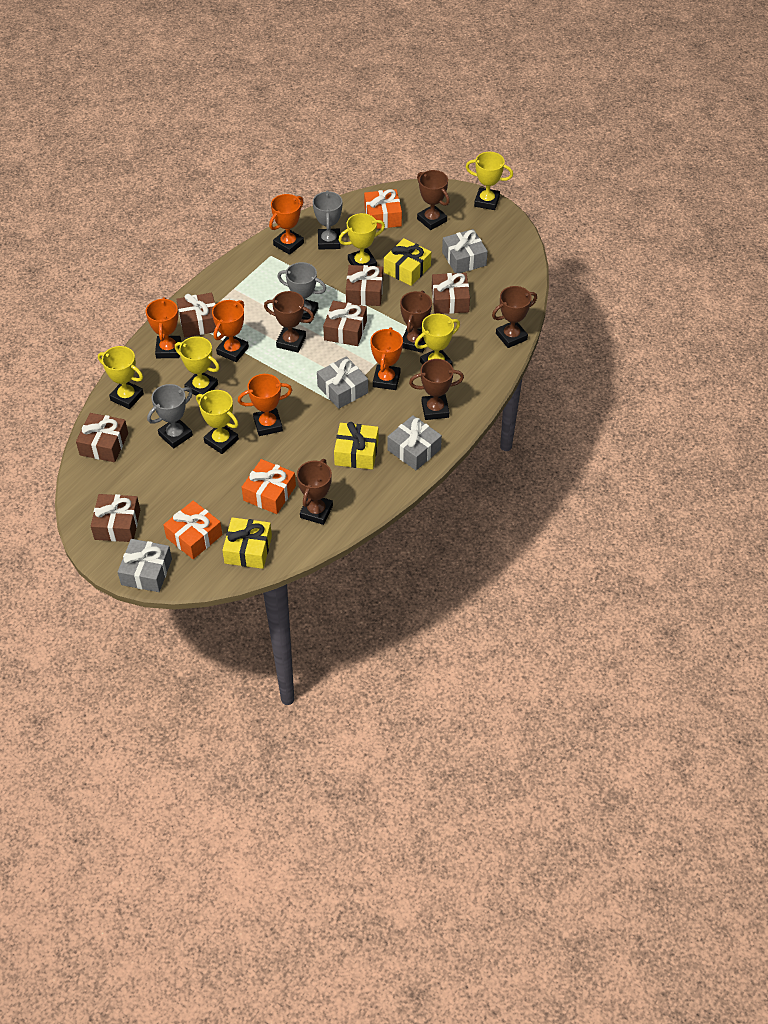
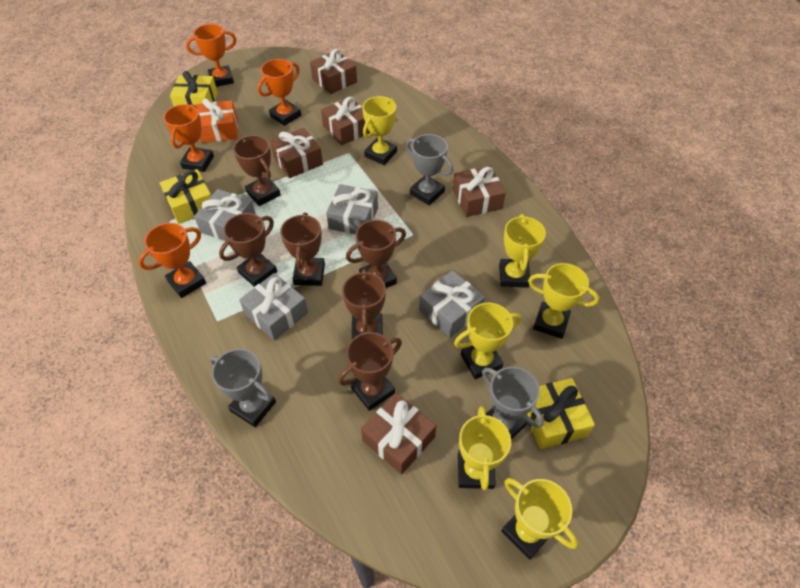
brown gift: 6 -> 5
orange gift: 3 -> 1
orange trophy: 5 -> 4

